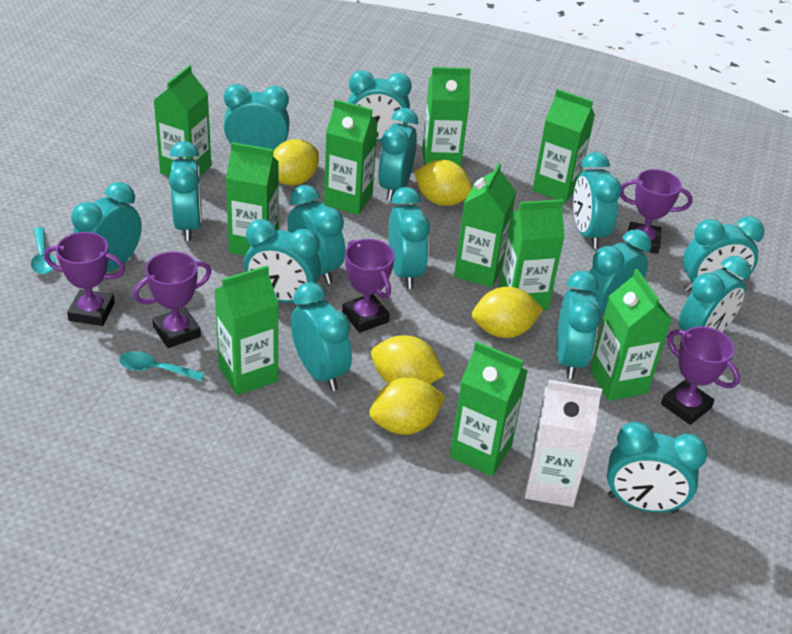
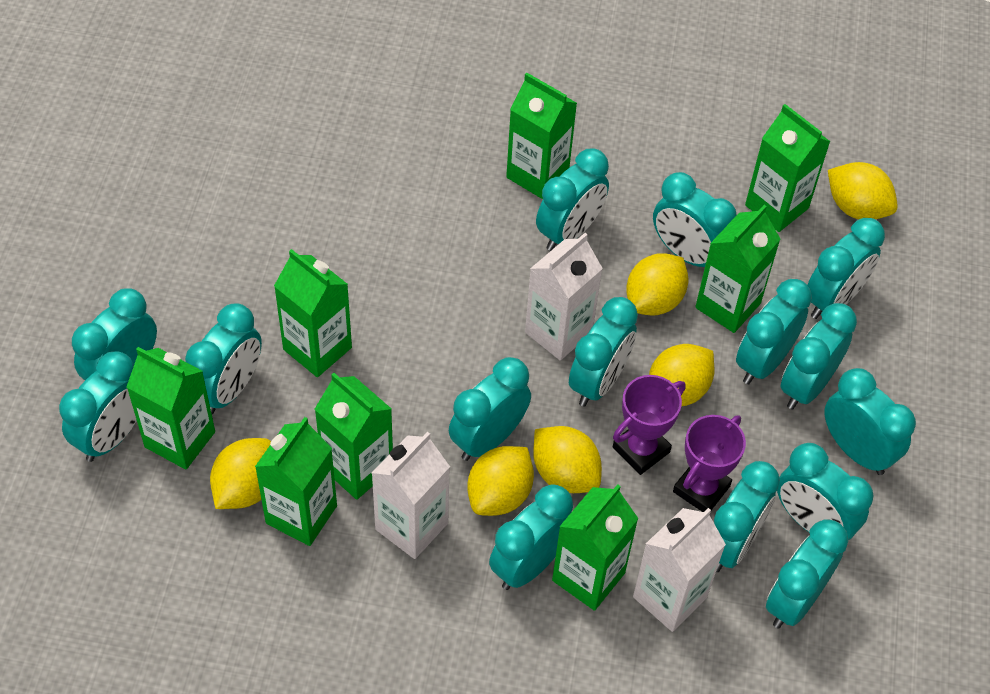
green carton: 10 -> 8
purple trophy: 5 -> 2
turquoise spoon: 2 -> 0
white carton: 1 -> 3
yellow lemon: 5 -> 6

